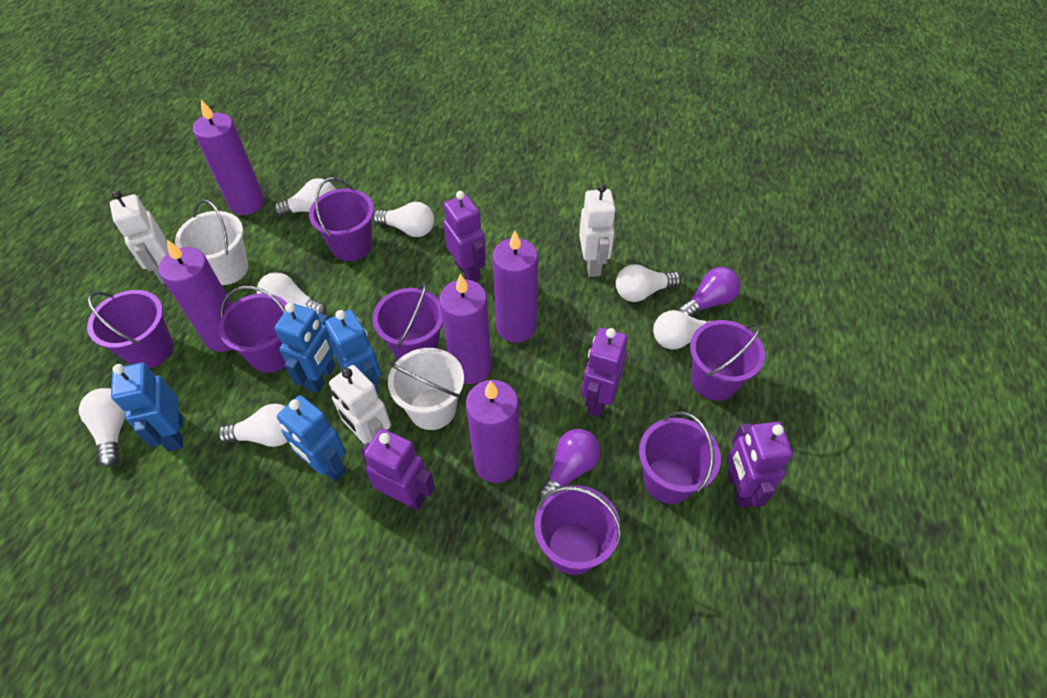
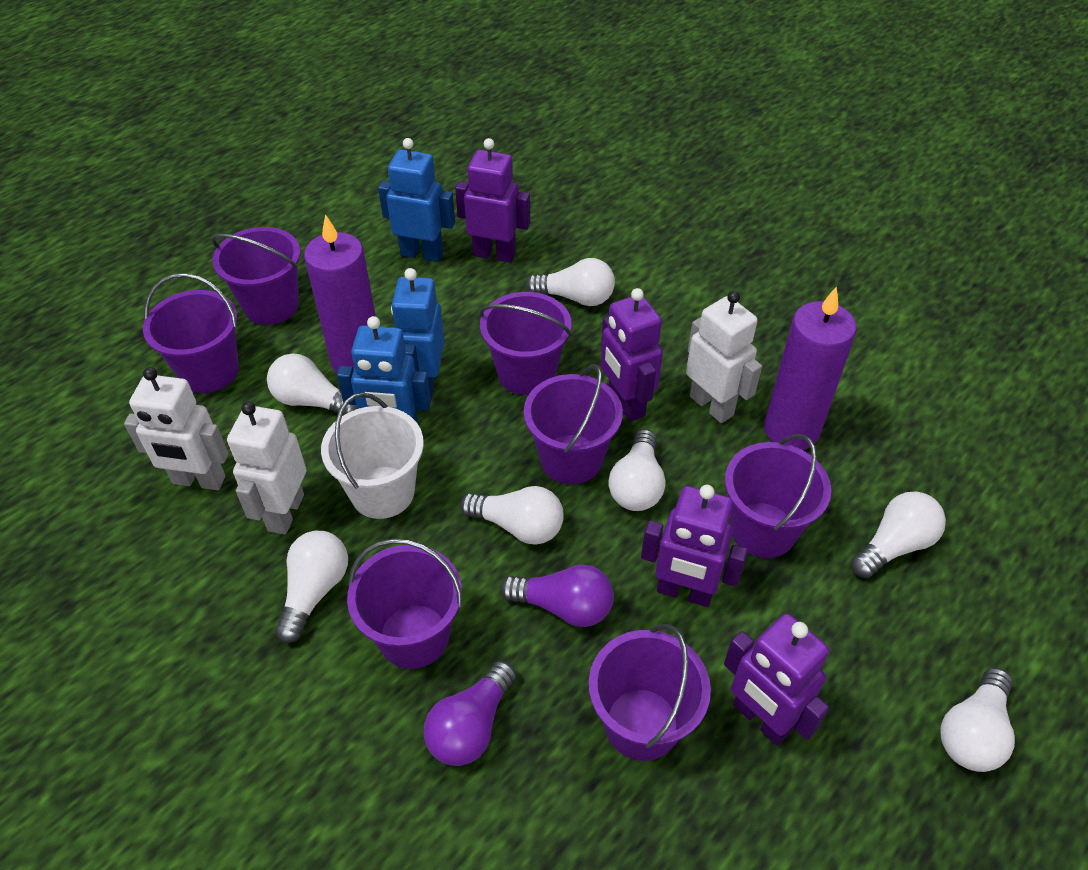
blue robot: 4 -> 3
purple candle: 5 -> 2
white bucket: 2 -> 1

